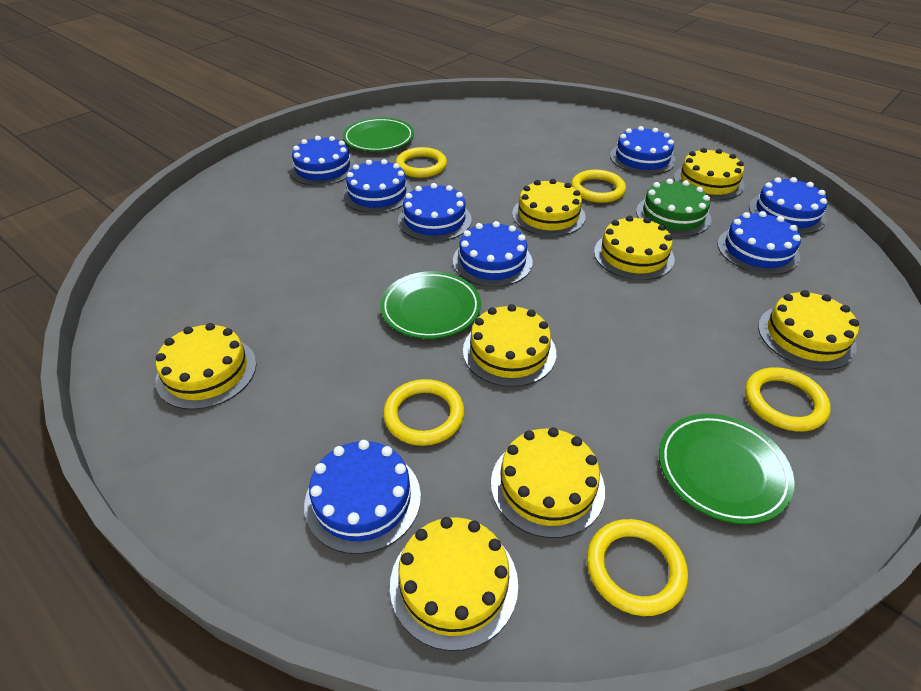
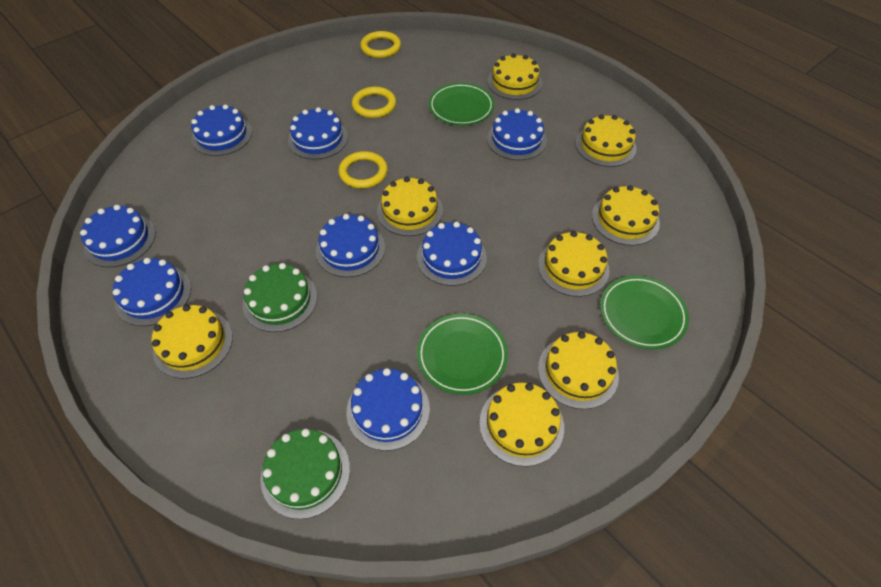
green cake: 1 -> 2
yellow ring: 5 -> 3

